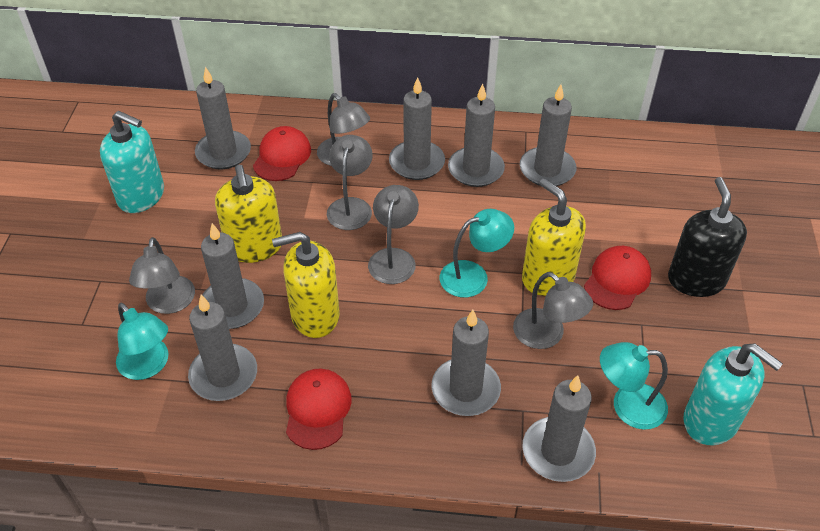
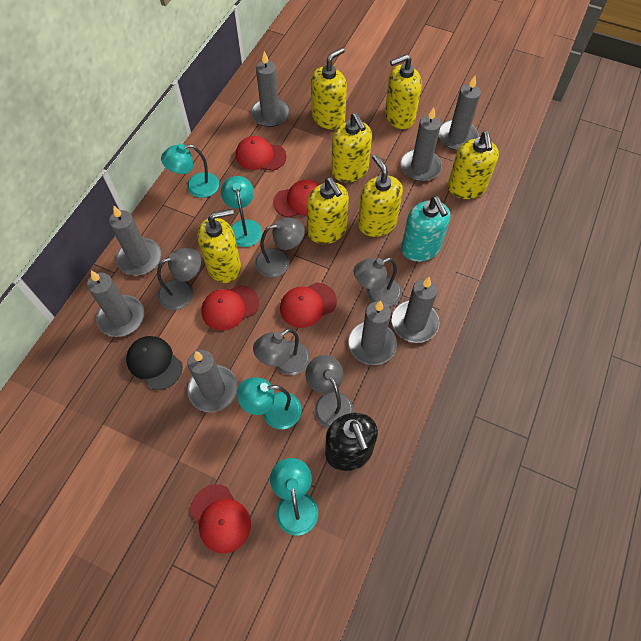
black cap: 0 -> 1
red cap: 3 -> 5
turquoise lamp: 3 -> 4
turquoise soap dispenser: 2 -> 1
yellow soap dispenser: 3 -> 7

